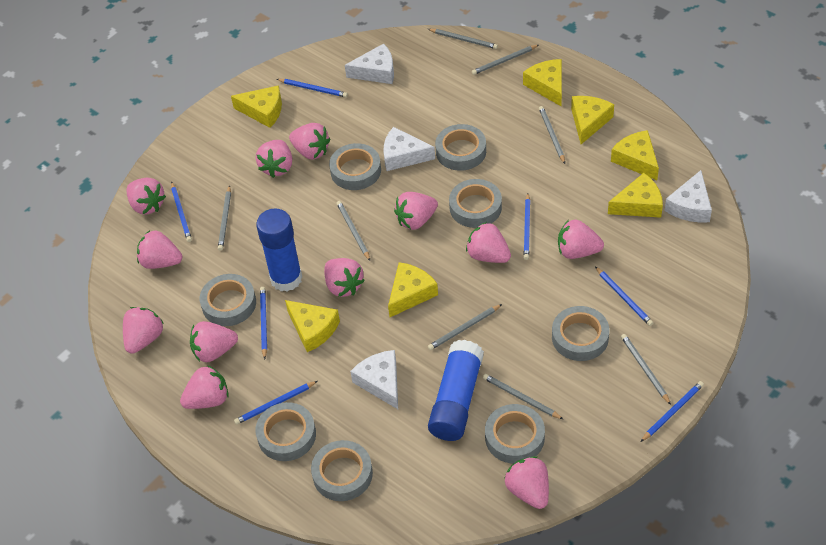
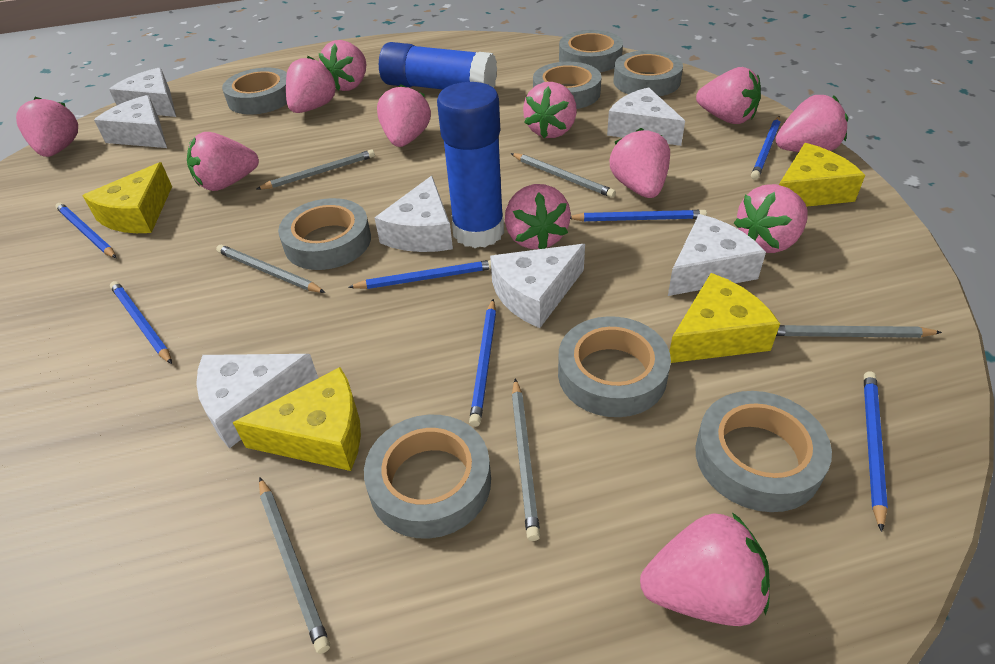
grey pencil: 8 -> 6
white cheese: 4 -> 7
yellow cheese: 7 -> 4

